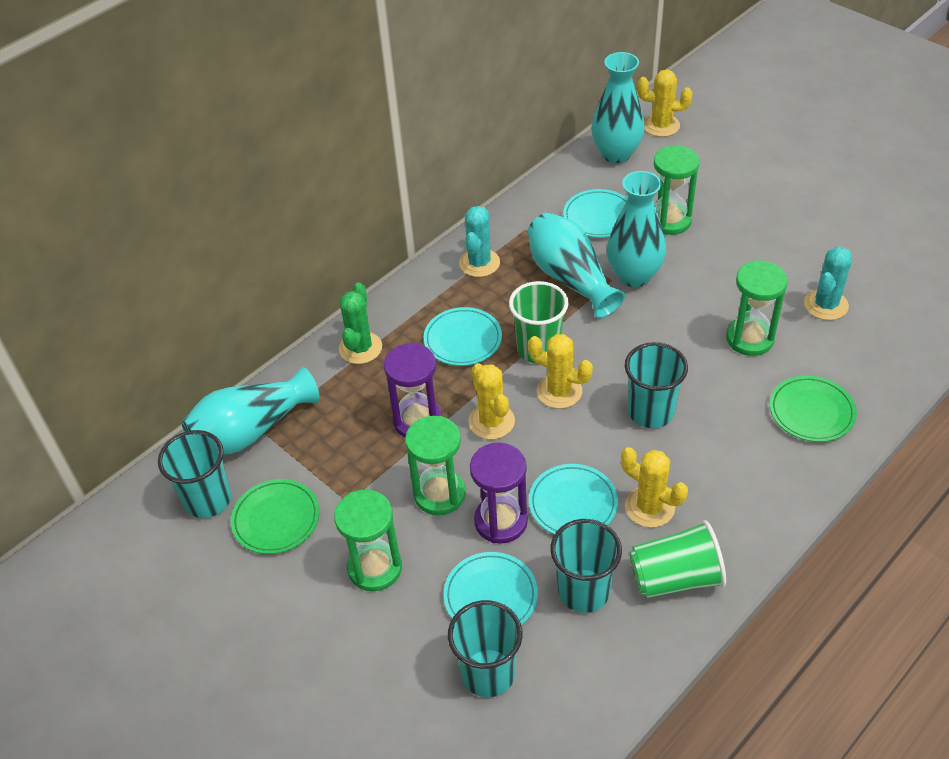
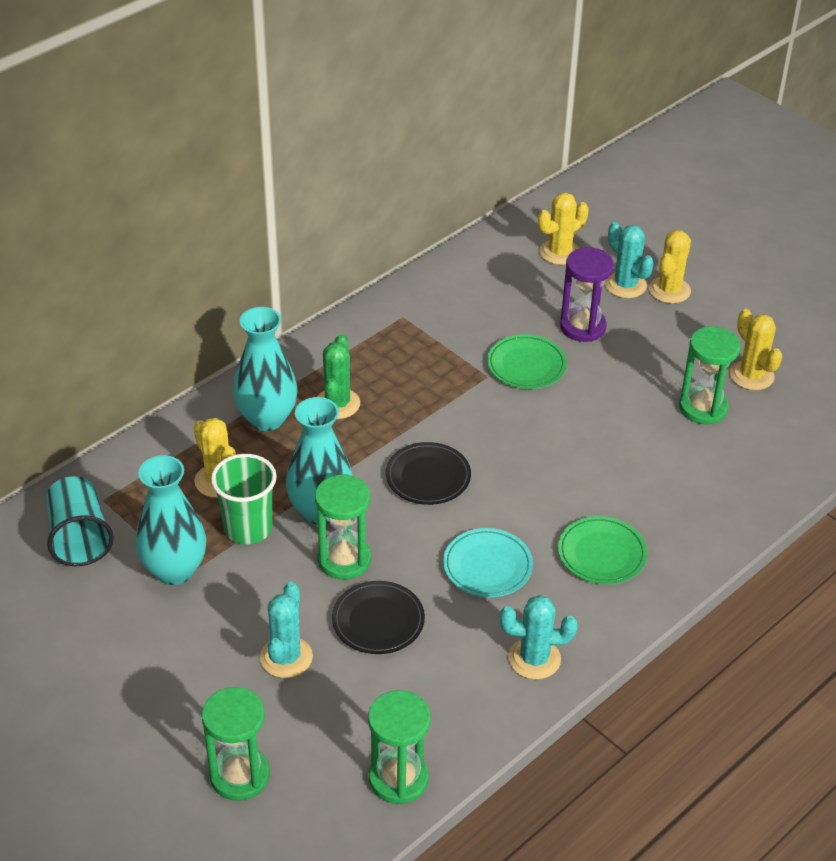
black plate: 0 -> 2
green cup: 2 -> 1
purple hourglass: 2 -> 1
turquoise cactus: 2 -> 3
turquoise cup: 4 -> 1
turquoise plate: 4 -> 1
turquoise vase: 4 -> 3

